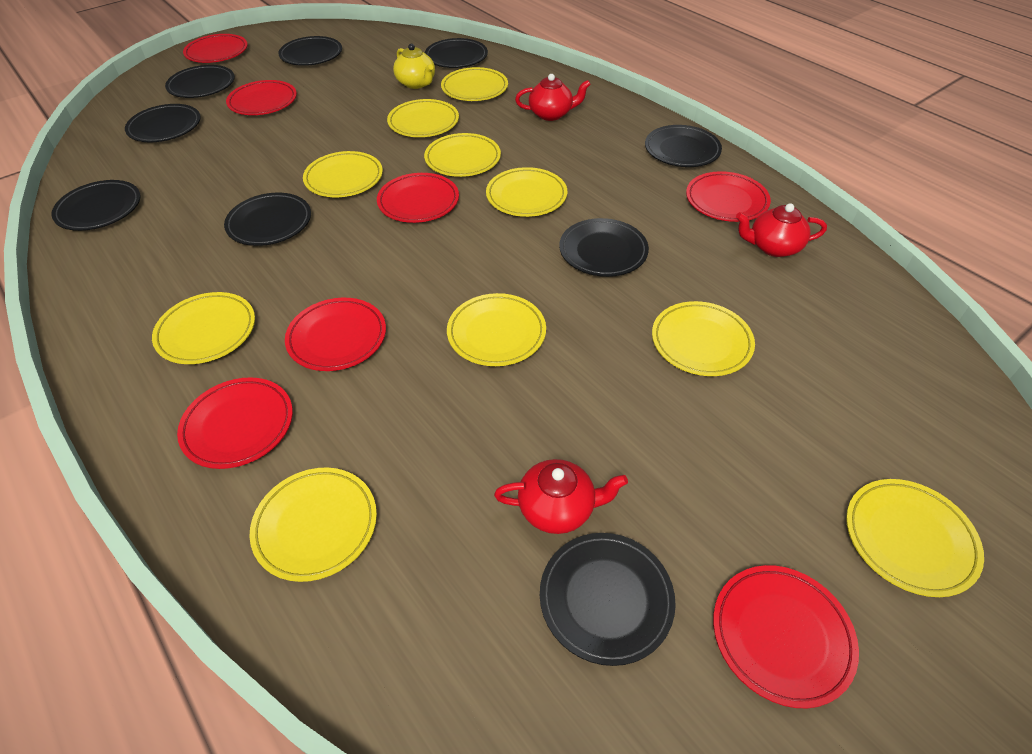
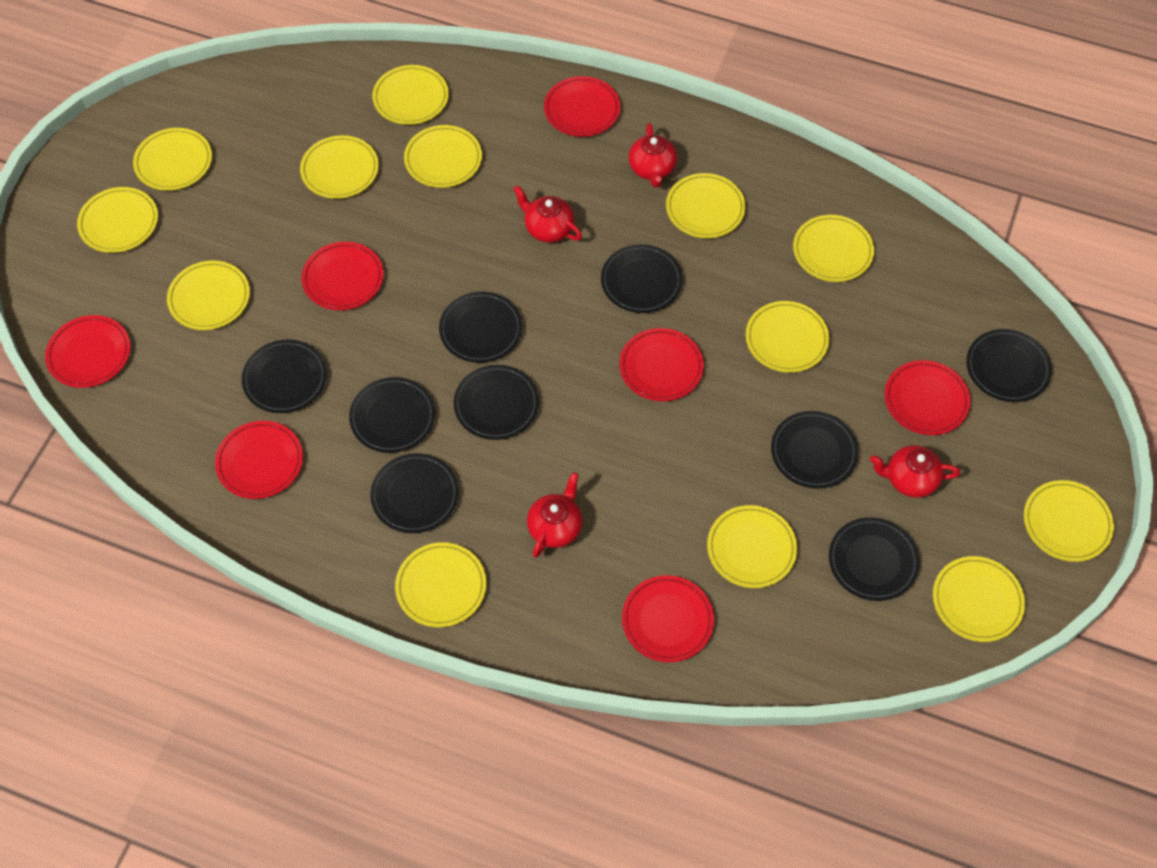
red teapot: 3 -> 4
yellow plate: 10 -> 13
yellow teapot: 1 -> 0

